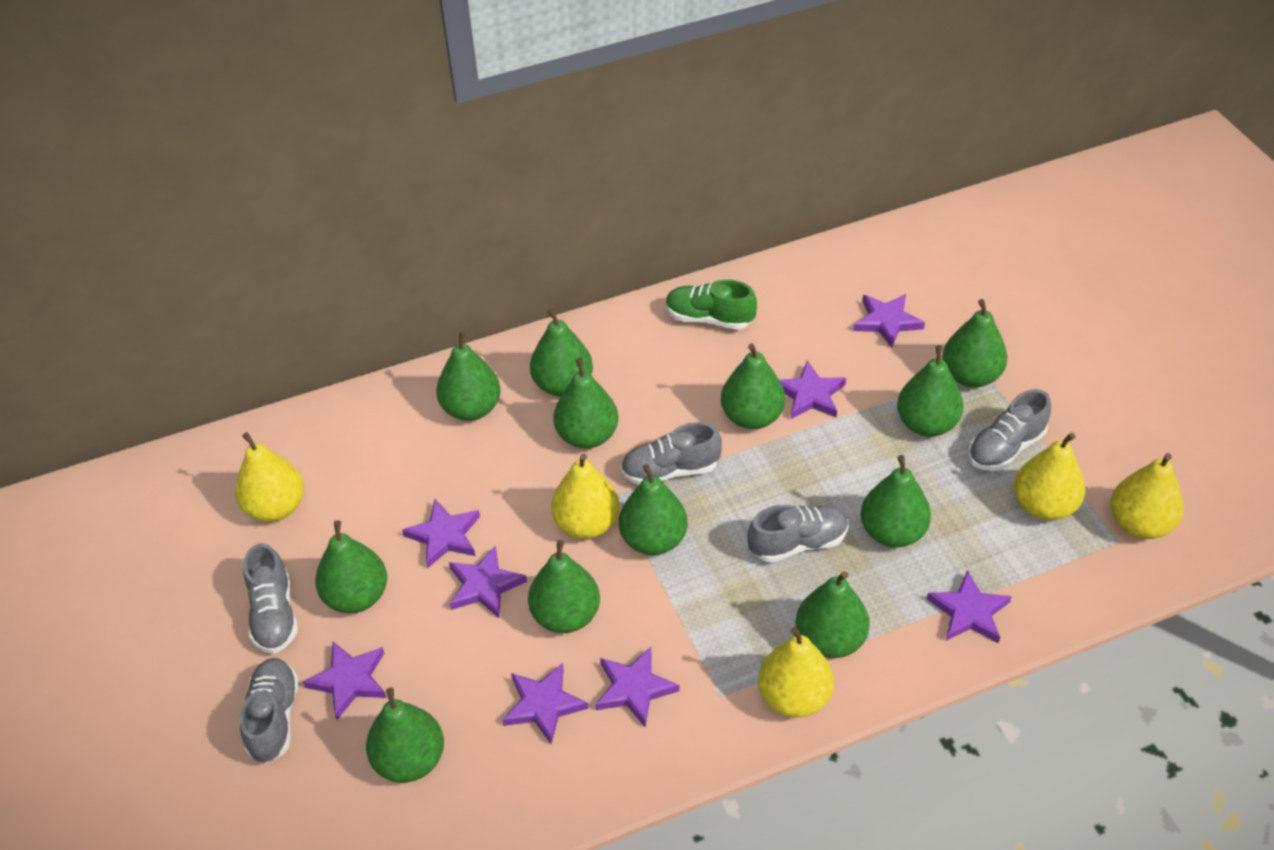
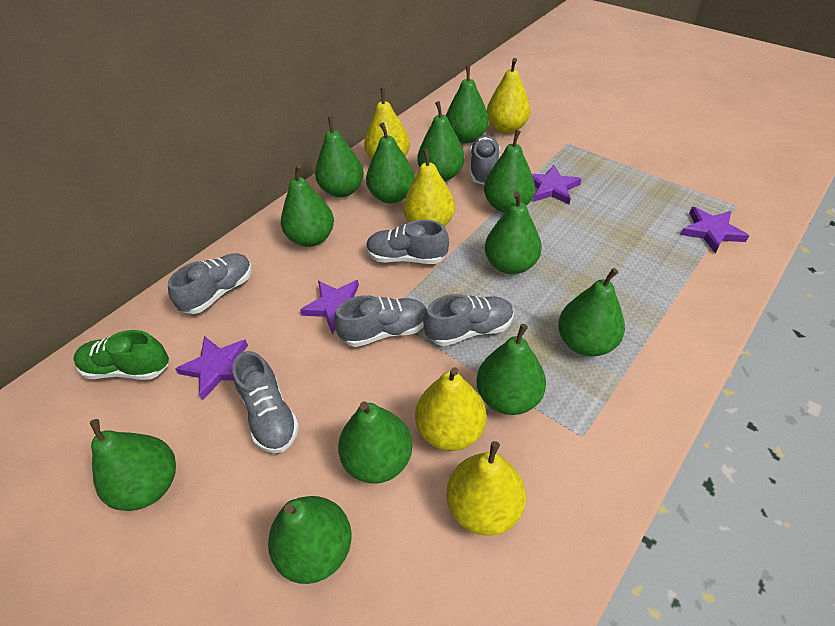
grey shoe: 5 -> 6
purple star: 8 -> 4

